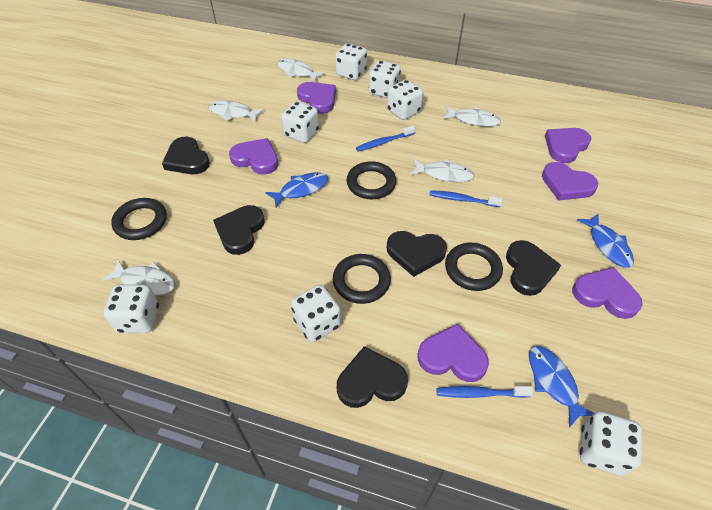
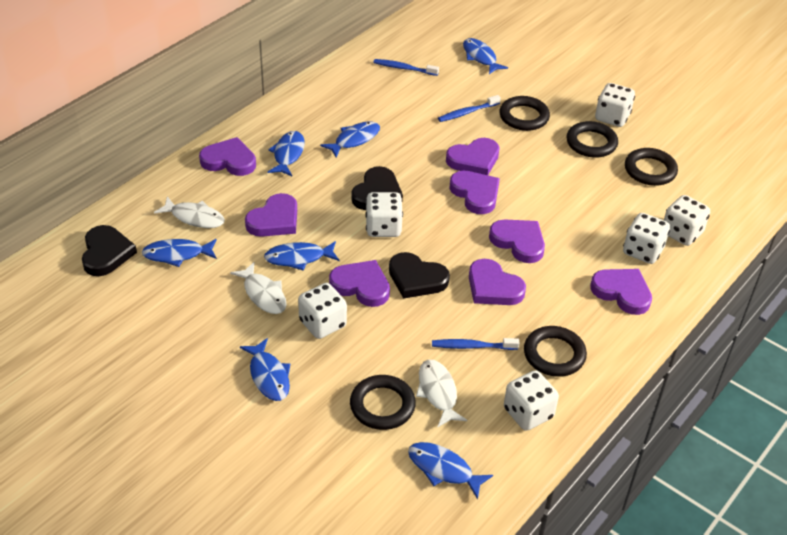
black heart: 5 -> 3
black ring: 4 -> 5
blue fish: 3 -> 7
purple heart: 6 -> 8
white dice: 7 -> 6
white fish: 5 -> 3

